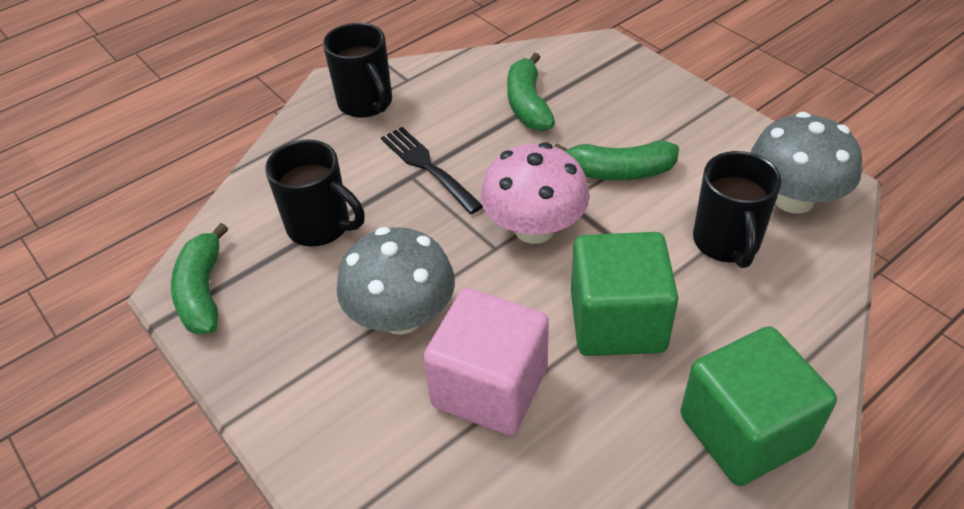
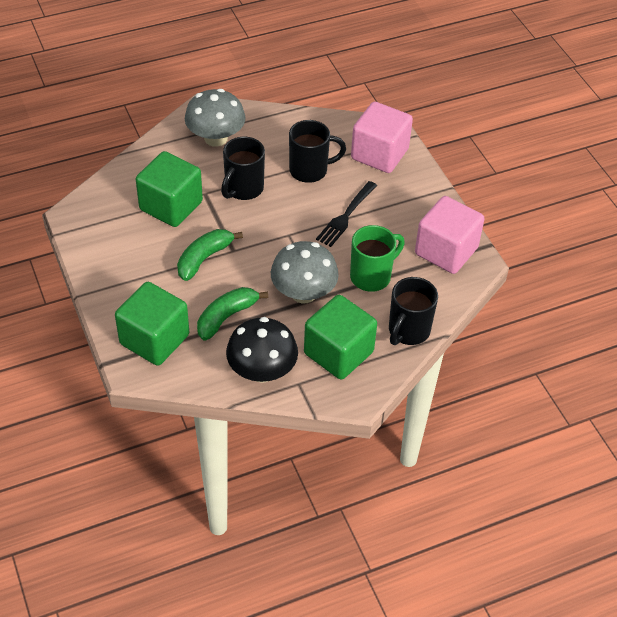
black mushroom: 0 -> 1
green banana: 3 -> 2
green cube: 2 -> 3
green mug: 0 -> 1
pink cube: 1 -> 2
pink mushroom: 1 -> 0

